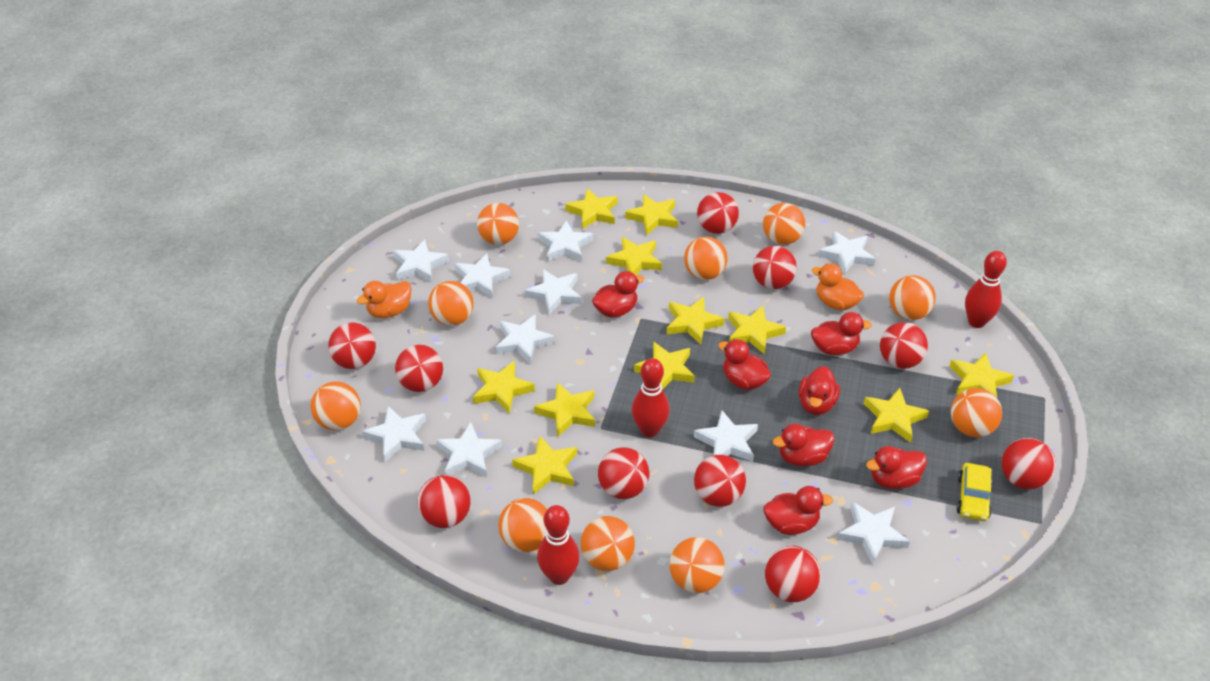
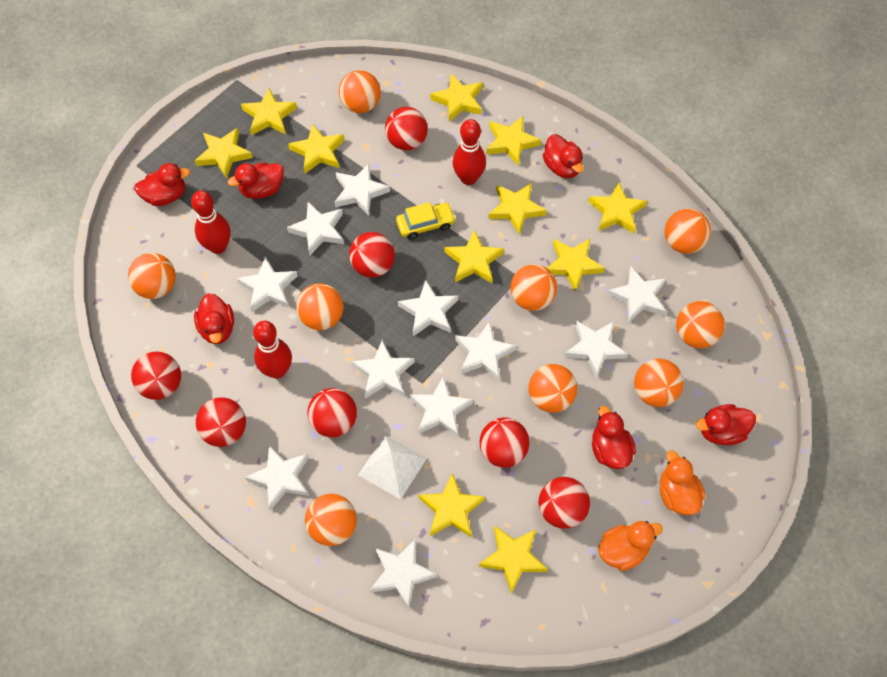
orange ball: 10 -> 9
red ball: 10 -> 7
red duck: 7 -> 6
white pyramid: 0 -> 1
white star: 10 -> 11

